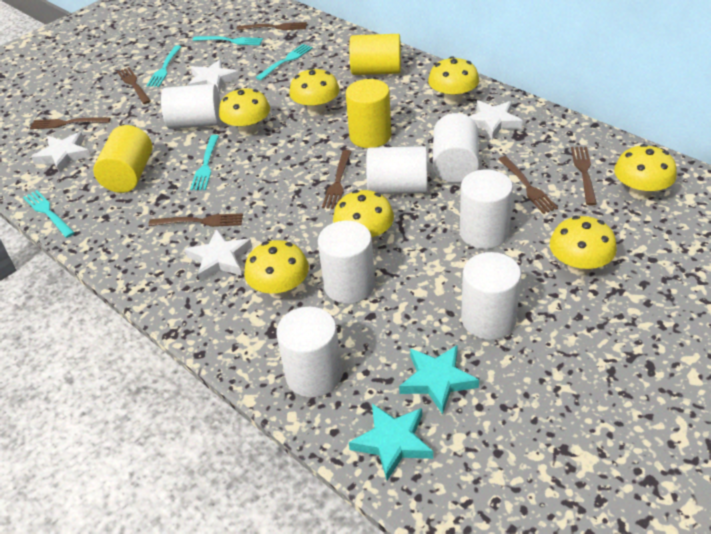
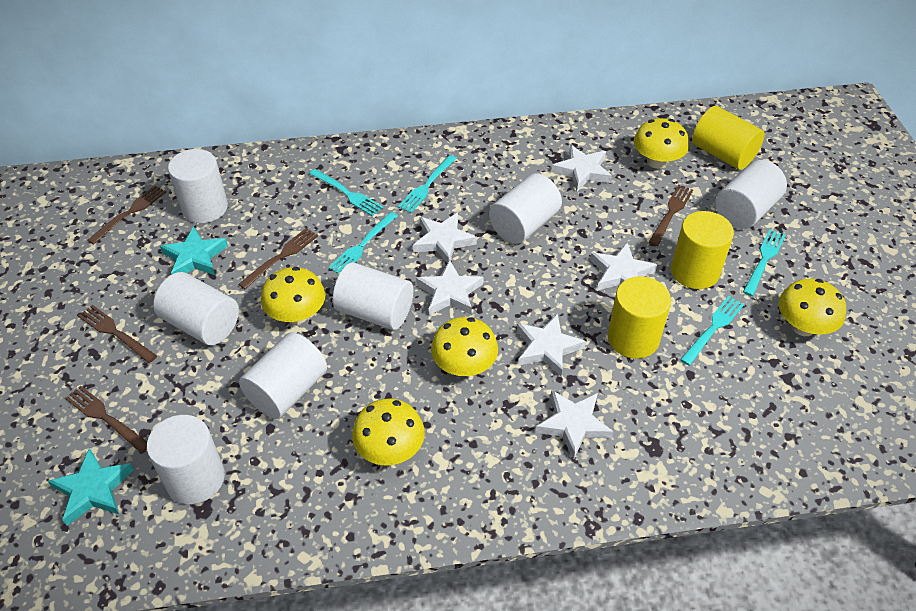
brown fork: 7 -> 5
white star: 4 -> 6
yellow mushroom: 7 -> 5

